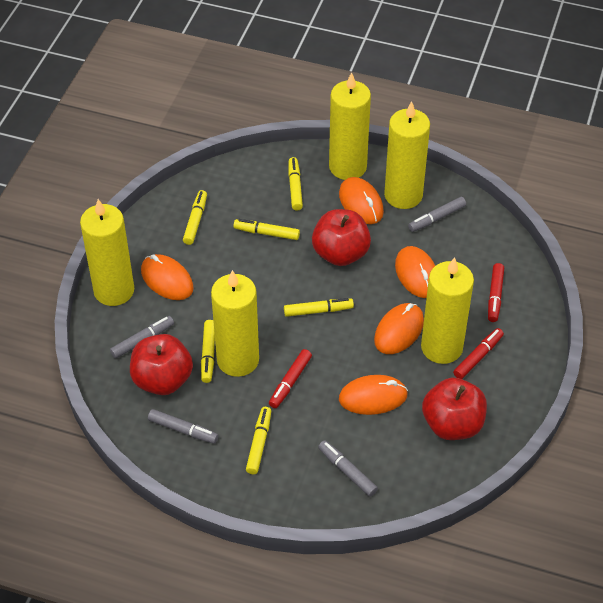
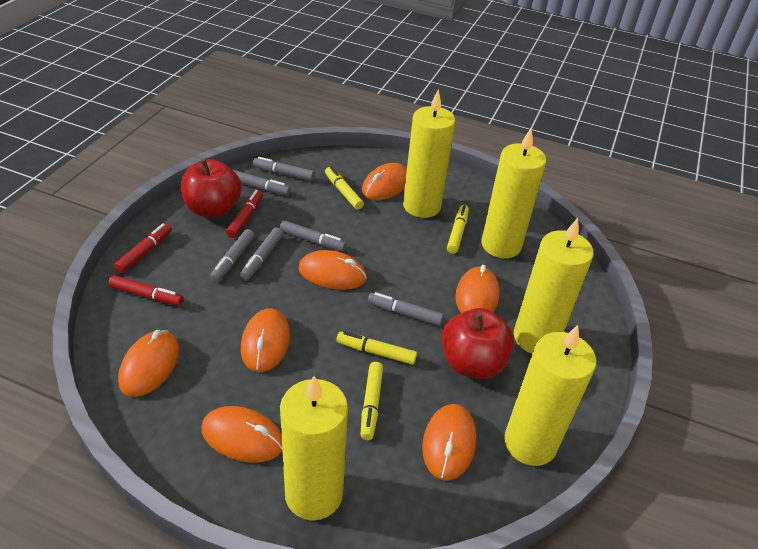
grey marker: 4 -> 6
orange mouse: 5 -> 7
red apple: 3 -> 2
yellow marker: 6 -> 4

